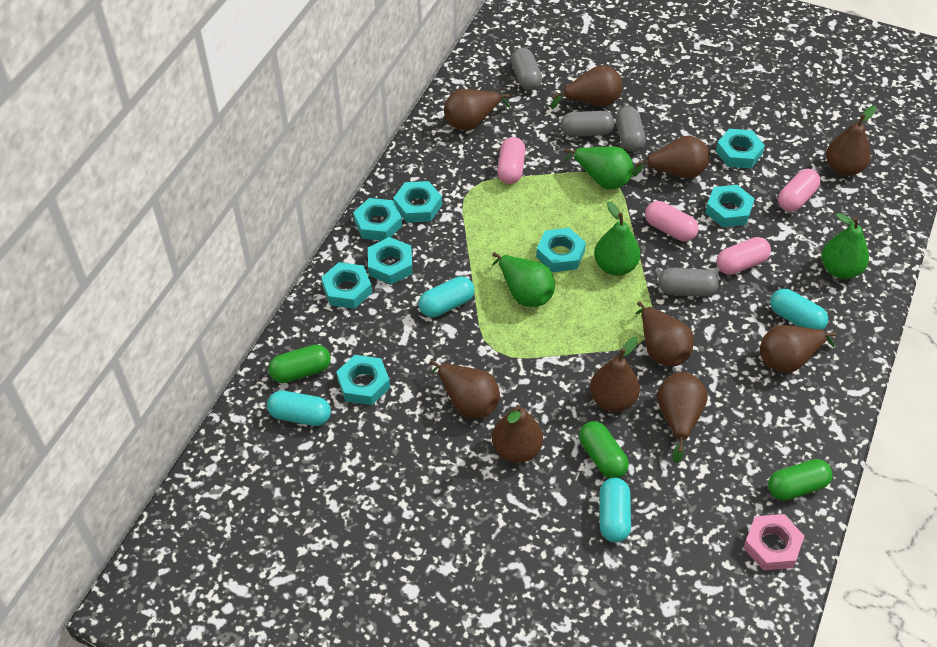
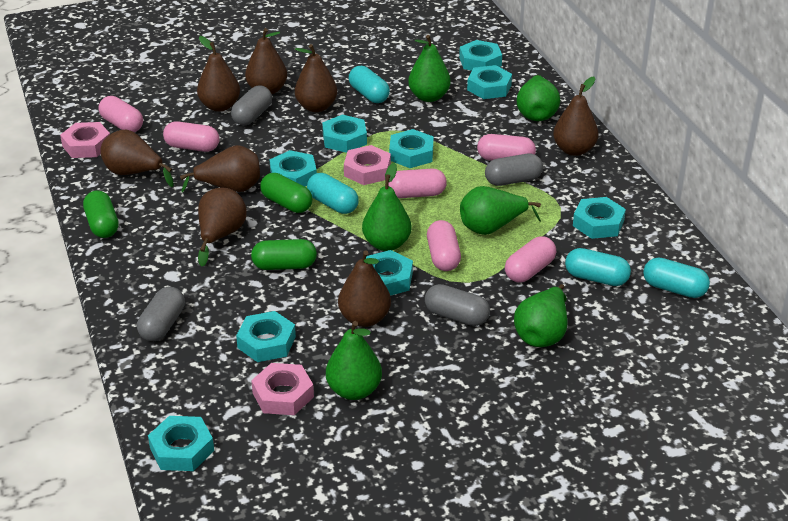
brown pear: 10 -> 8
green pear: 4 -> 6
pink capsule: 4 -> 6
pink nut: 1 -> 3
turquoise nut: 8 -> 9

